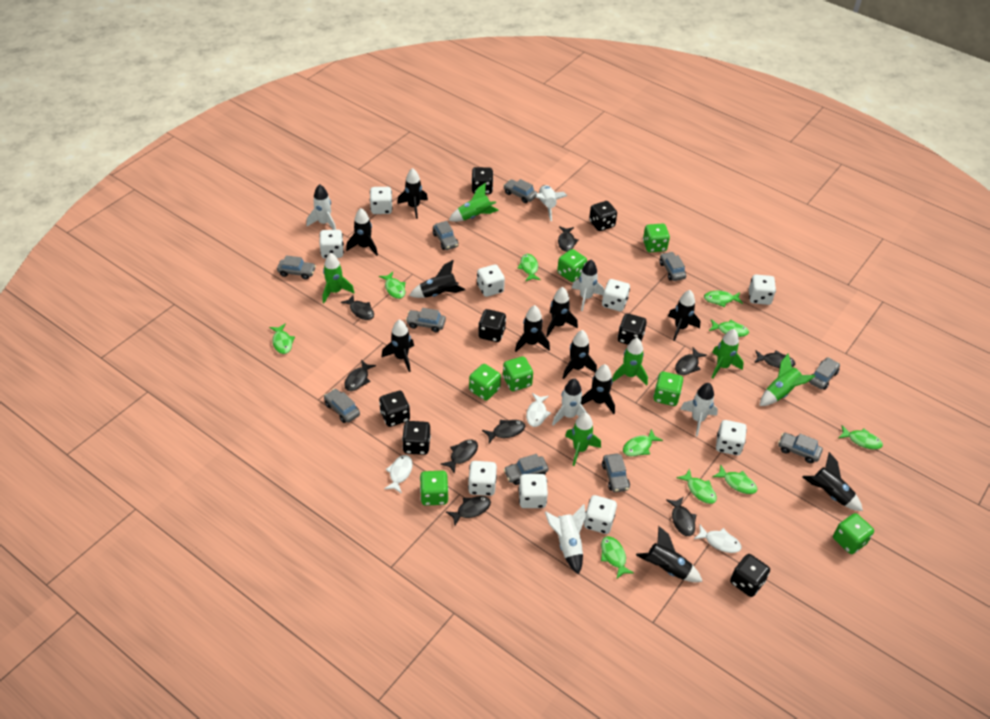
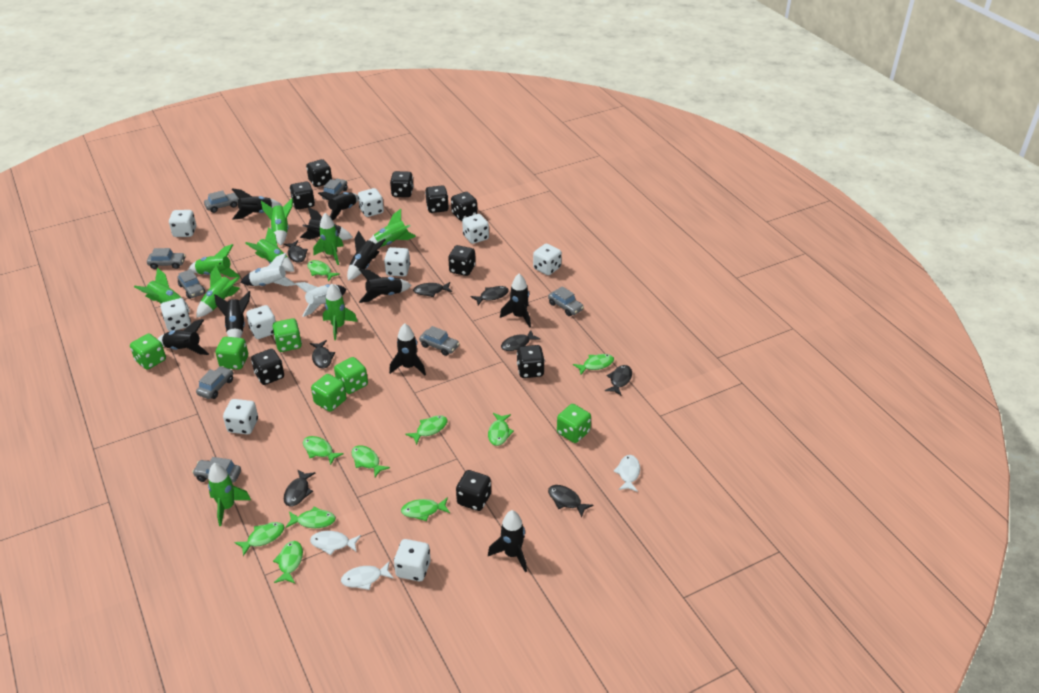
black dice: 7 -> 9
black fish: 9 -> 8
black rocket: 11 -> 10
green dice: 7 -> 6
green rocket: 6 -> 9
grey car: 10 -> 8
white rocket: 6 -> 2

